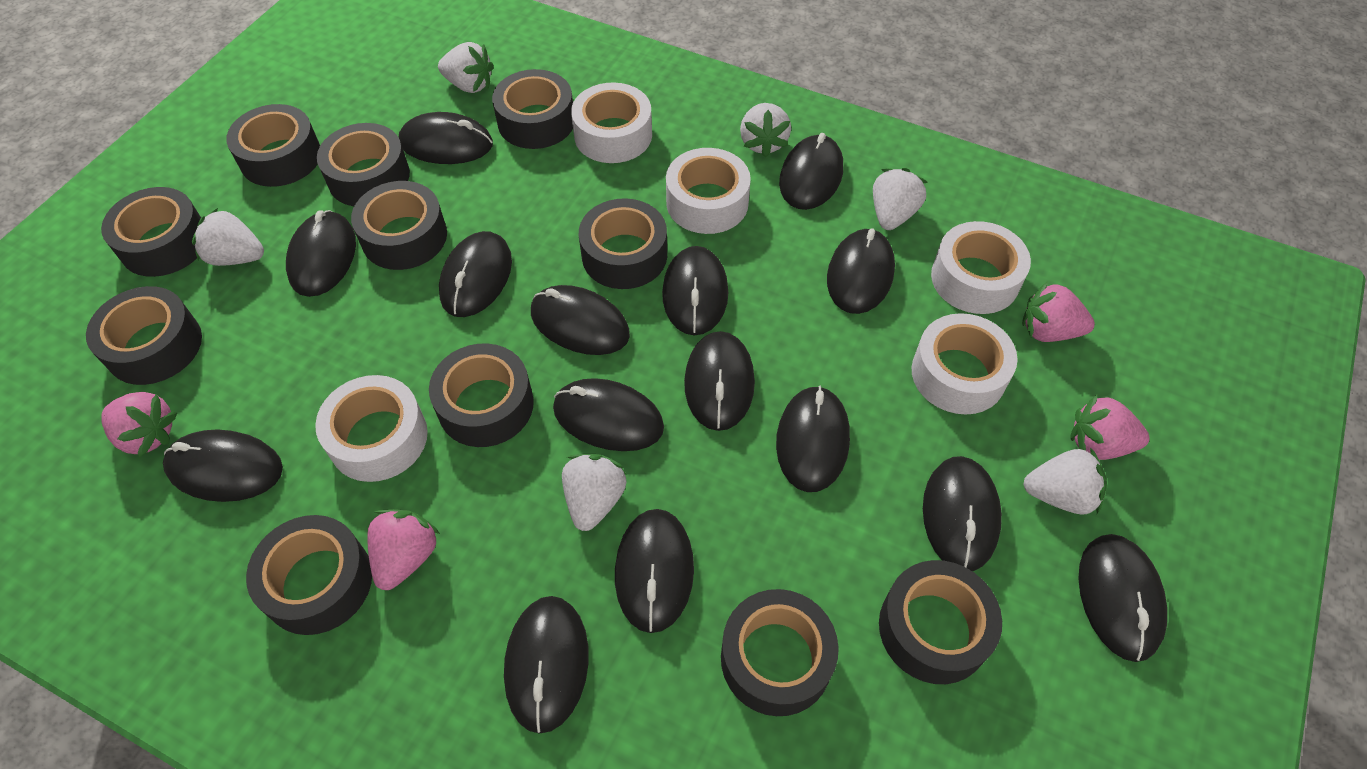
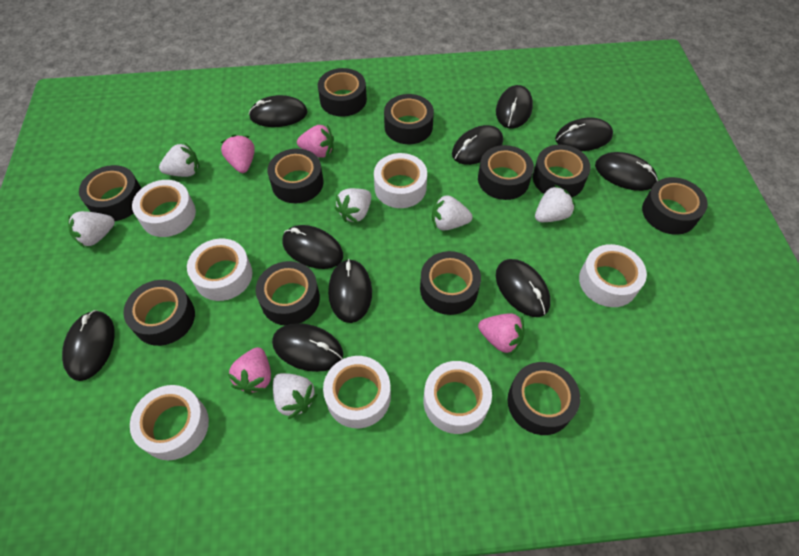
black mouse: 15 -> 10
white tape: 5 -> 7

